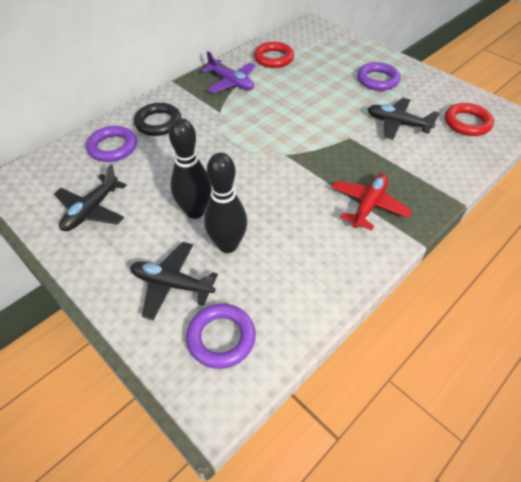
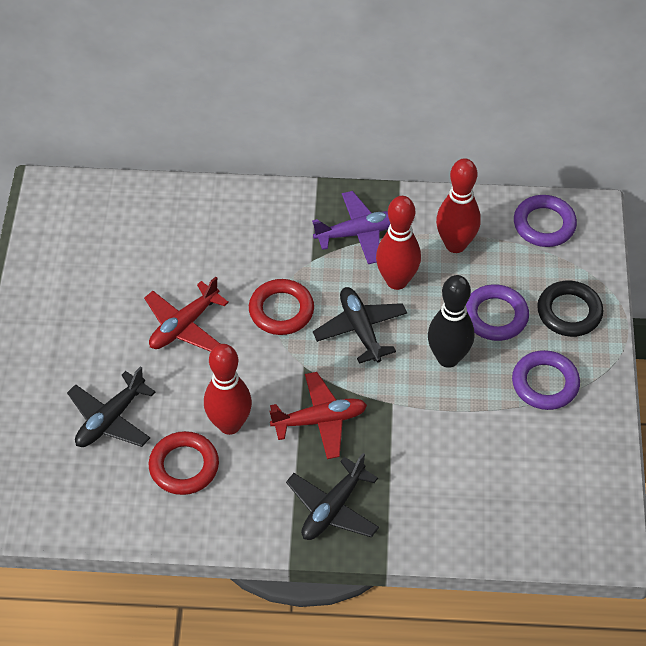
black bowling pin: 2 -> 1
red bowling pin: 0 -> 3
red plane: 1 -> 2

